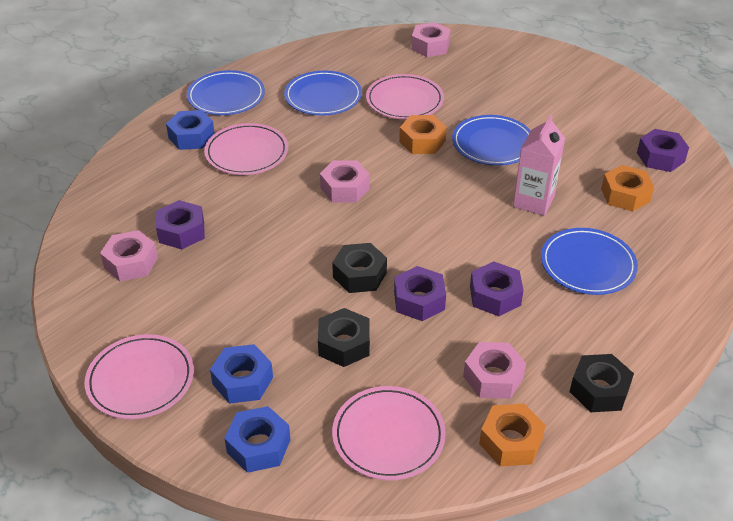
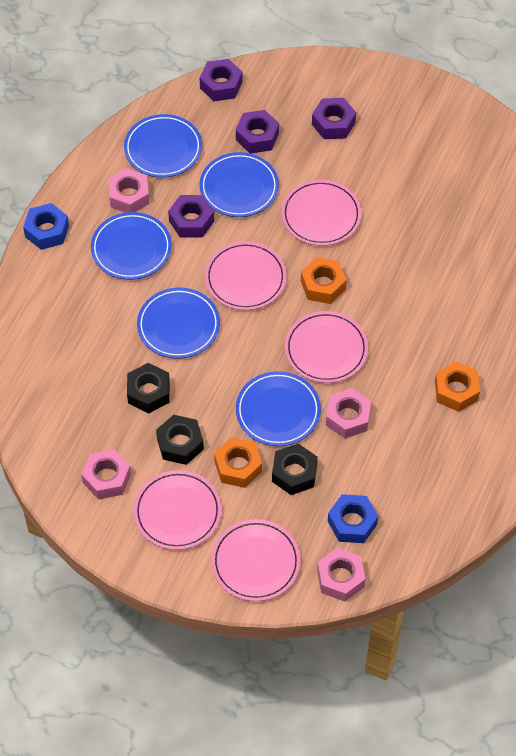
blue nut: 3 -> 2
blue plate: 4 -> 5
pink carton: 1 -> 0
pink plate: 4 -> 5

